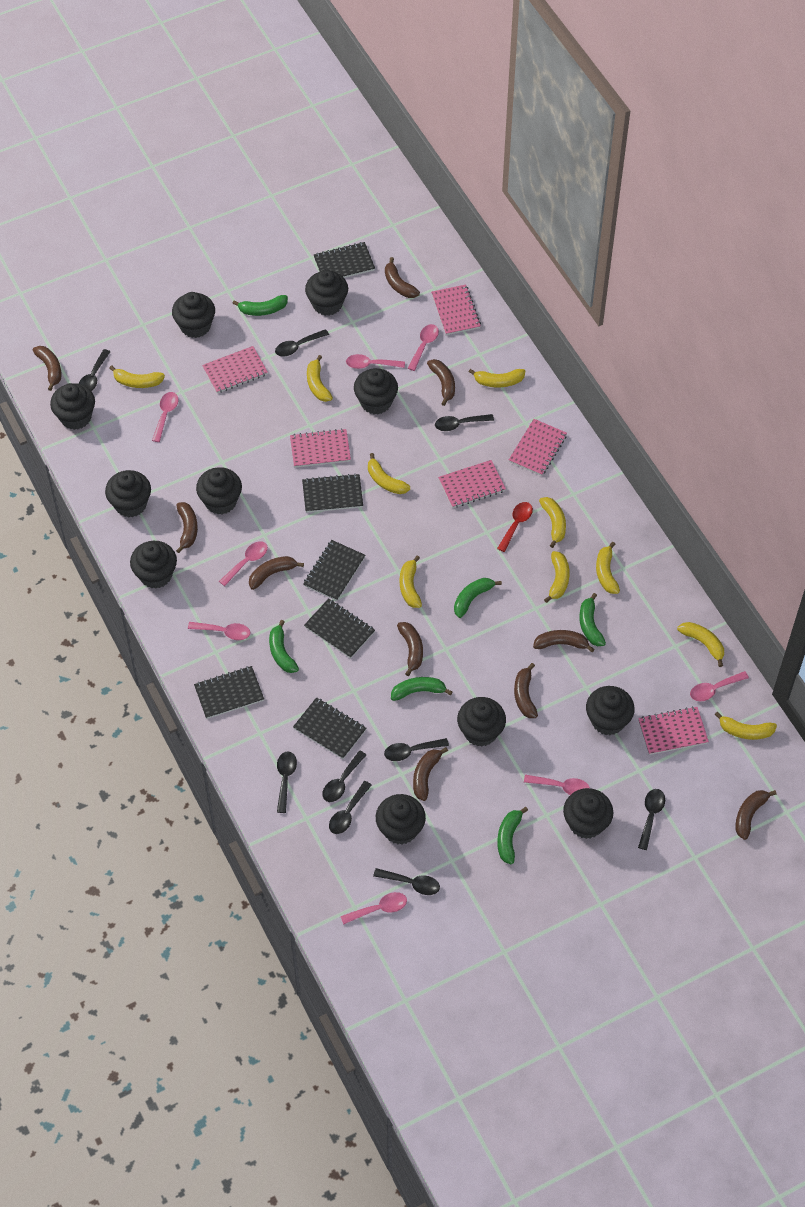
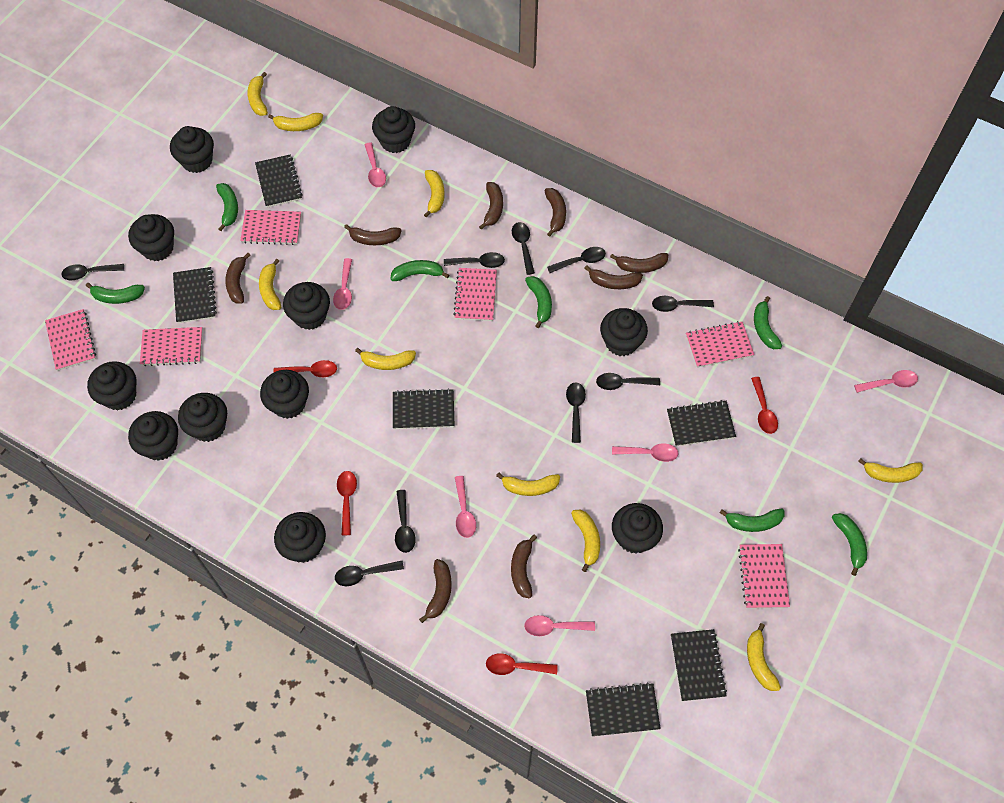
brown banana: 10 -> 8
green banana: 6 -> 7
pink spoon: 8 -> 6
red spoon: 1 -> 4
yellow banana: 10 -> 9

